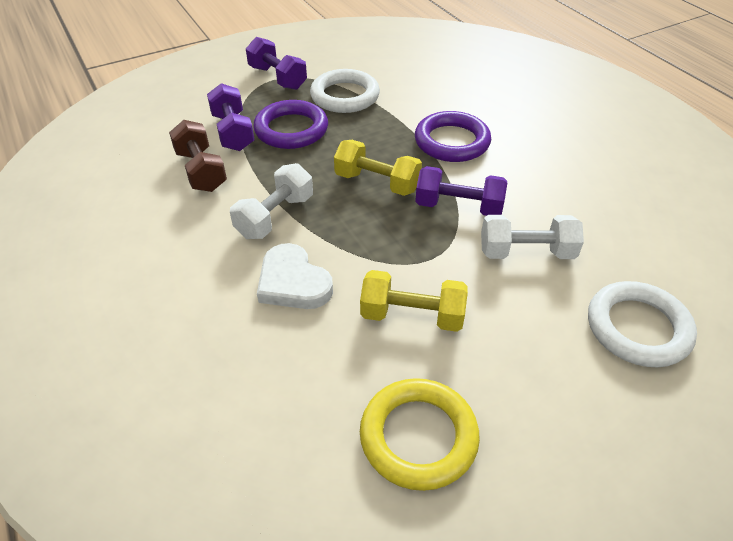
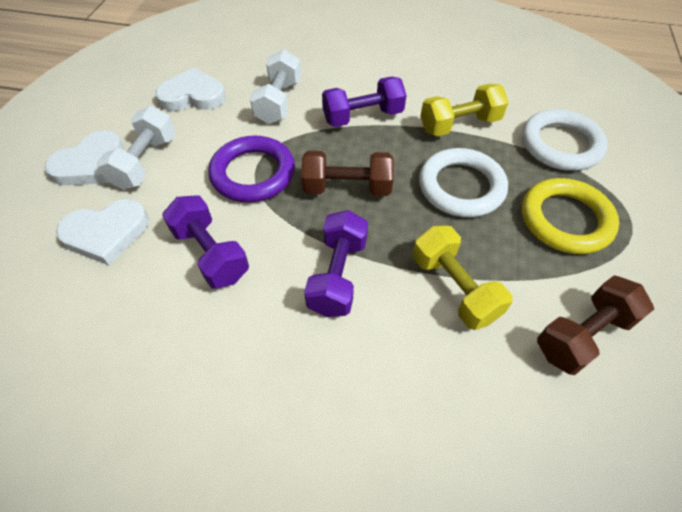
brown dumbbell: 1 -> 2
purple ring: 2 -> 1
white heart: 1 -> 3

